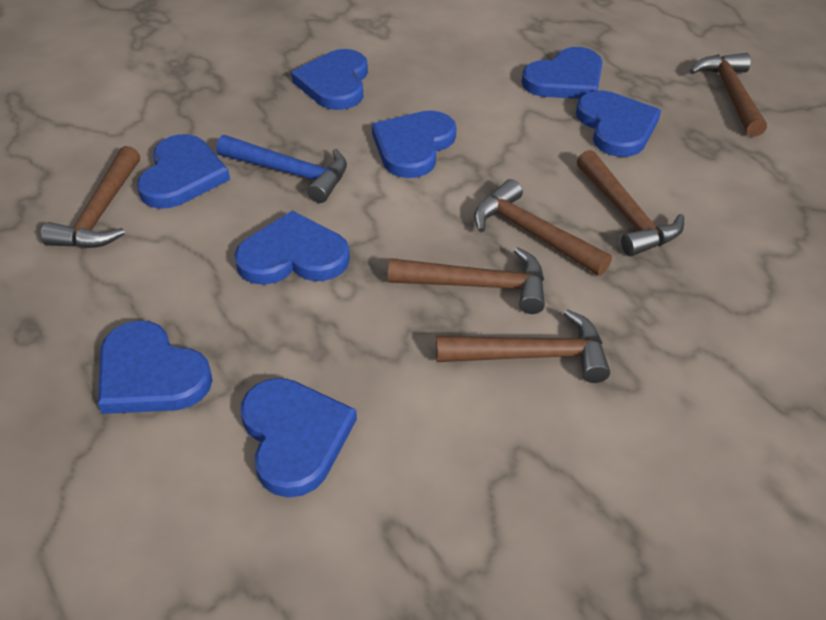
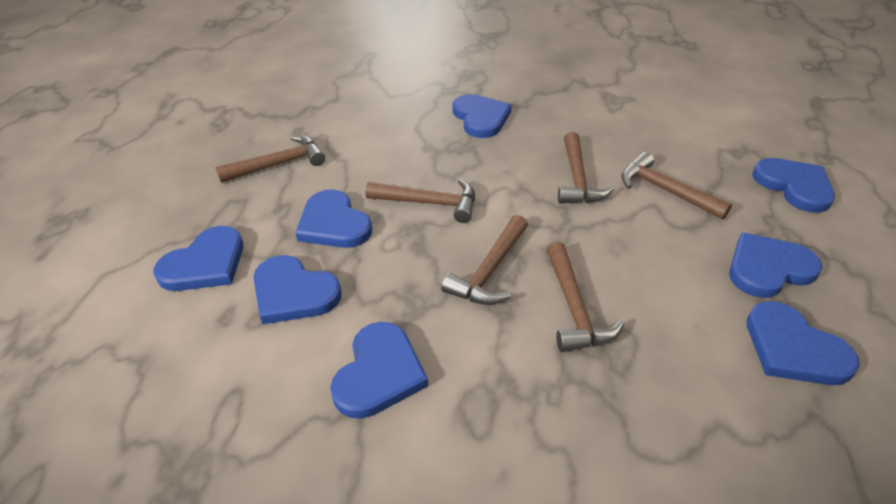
blue hammer: 1 -> 0

